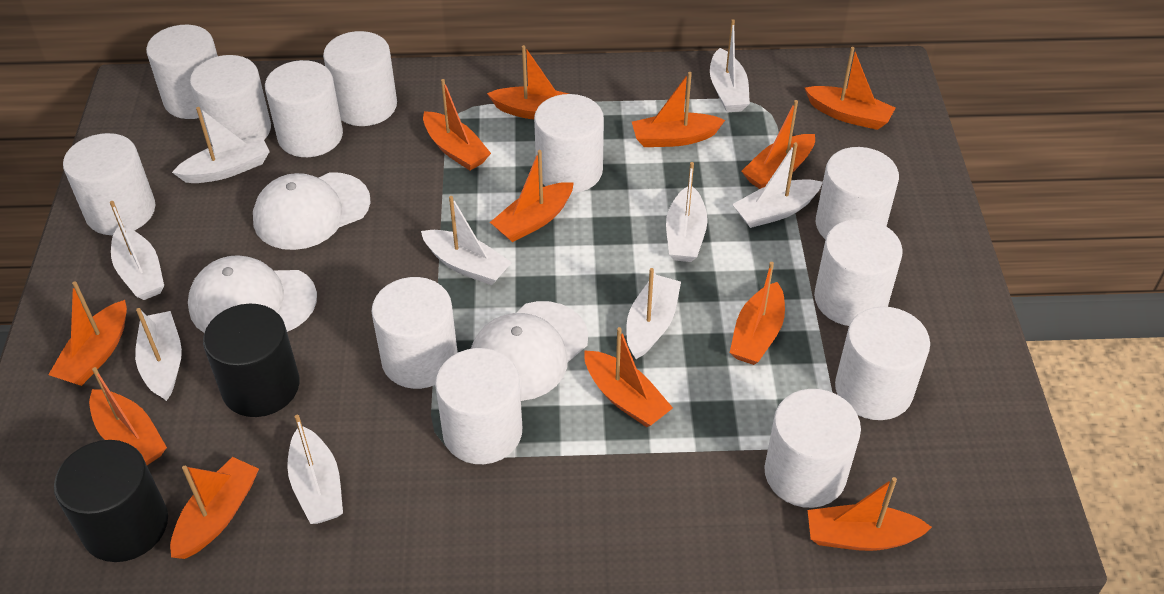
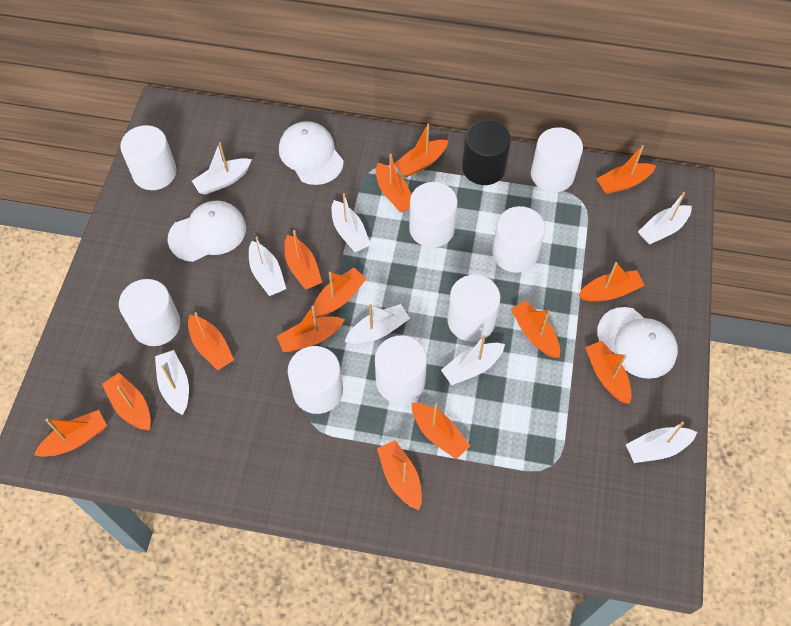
black cylinder: 2 -> 1
orange boat: 12 -> 14
white boat: 9 -> 8
white cylinder: 12 -> 8

